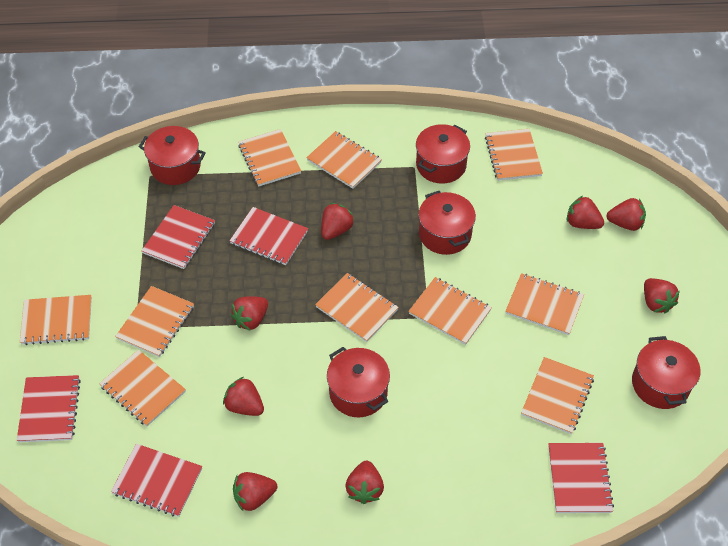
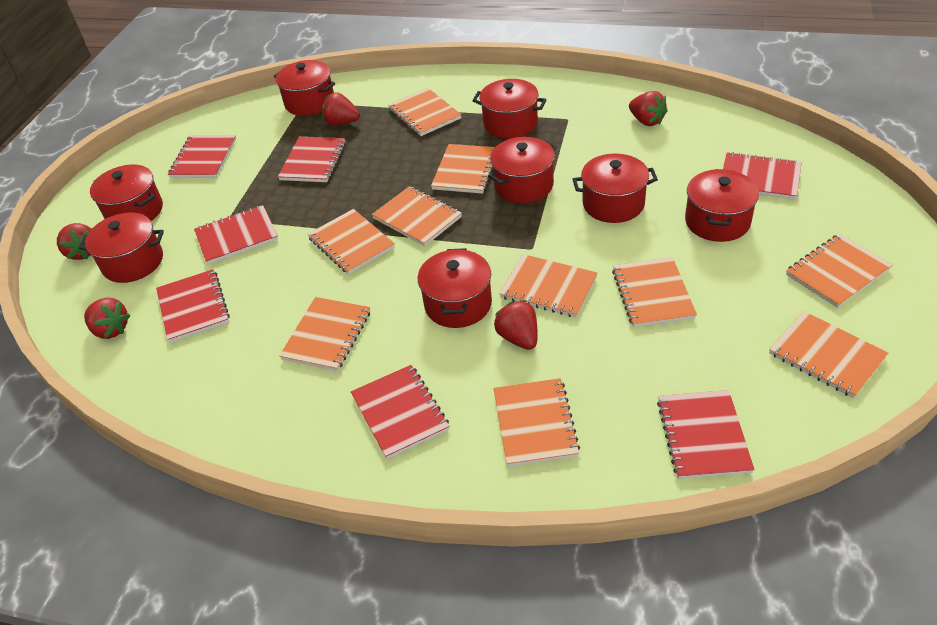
red notebook: 5 -> 7
red pot: 5 -> 8
red strawberry: 8 -> 5

